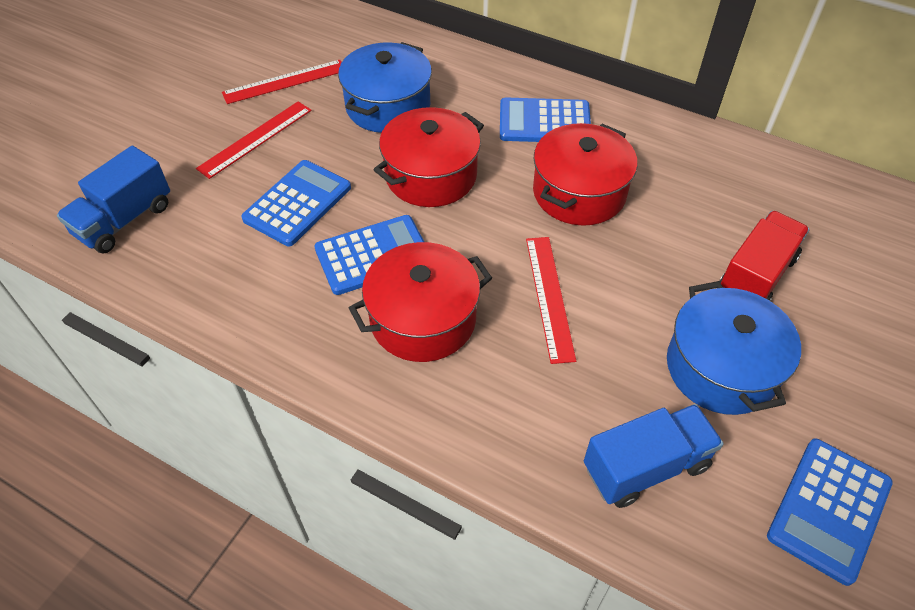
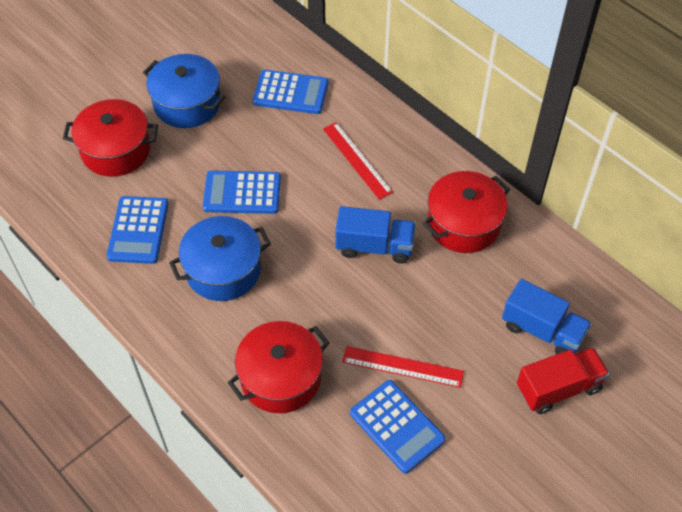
red ruler: 3 -> 2

